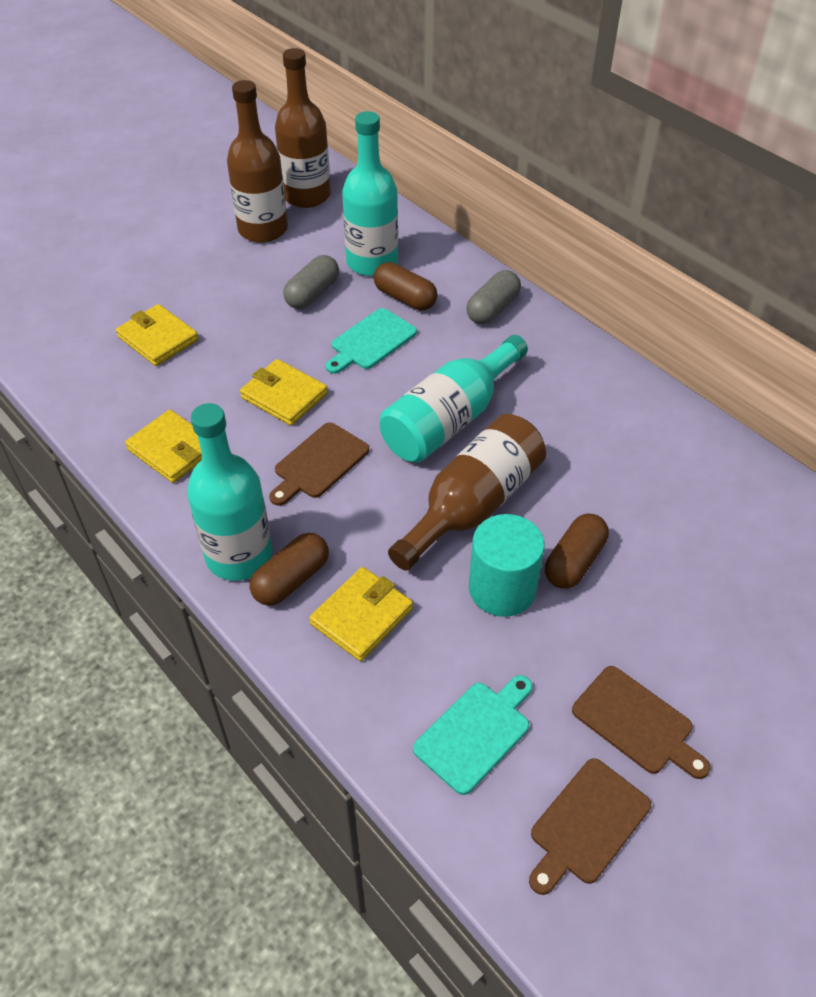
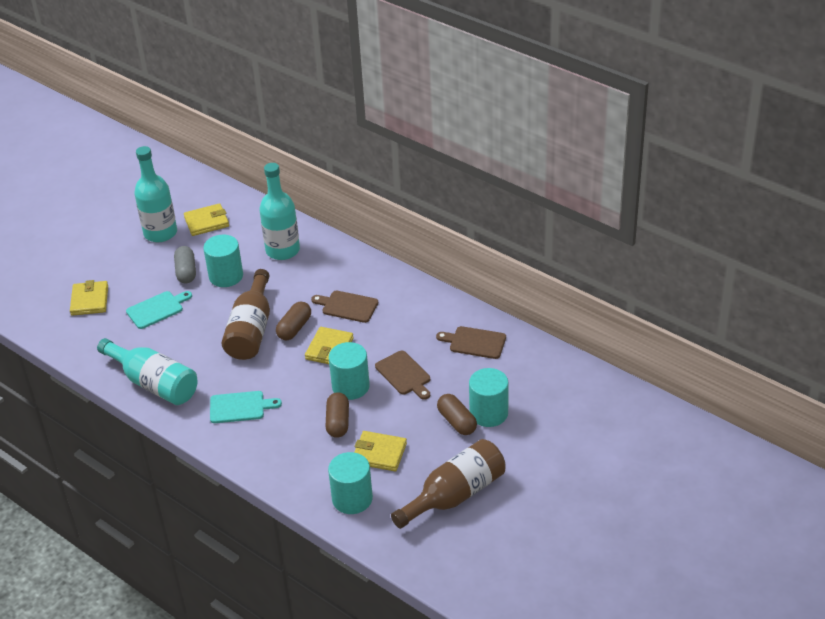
brown bottle: 3 -> 2
grey capsule: 2 -> 1
turquoise cylinder: 1 -> 4

